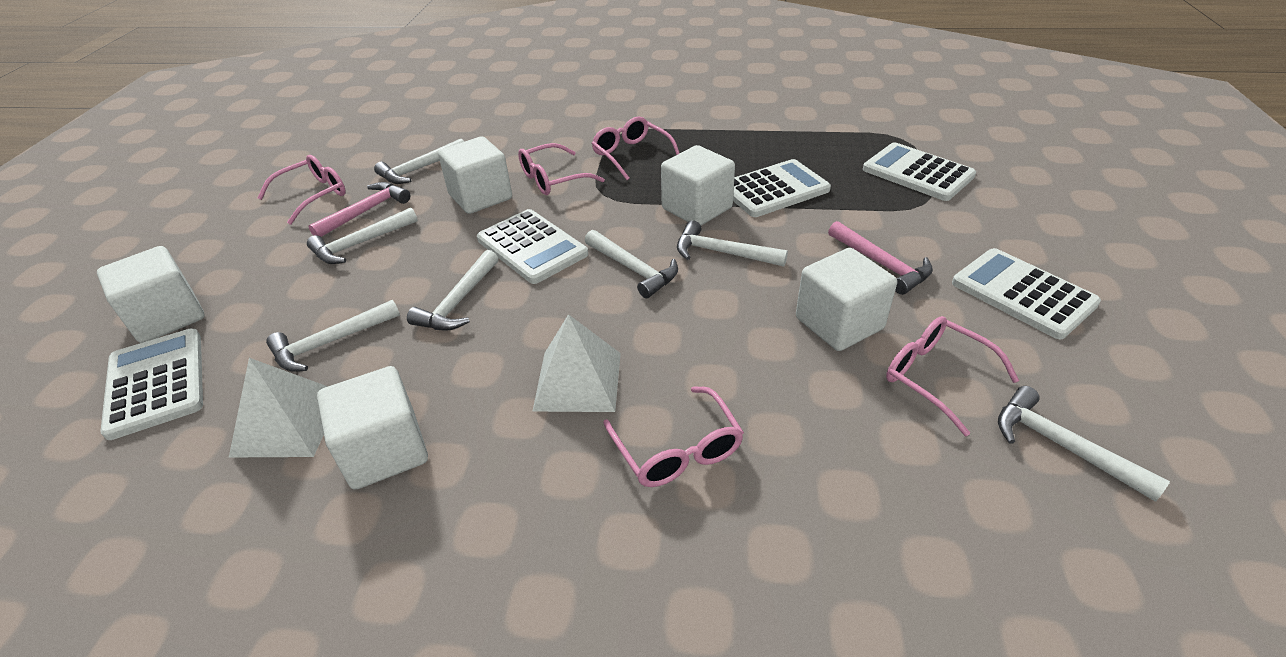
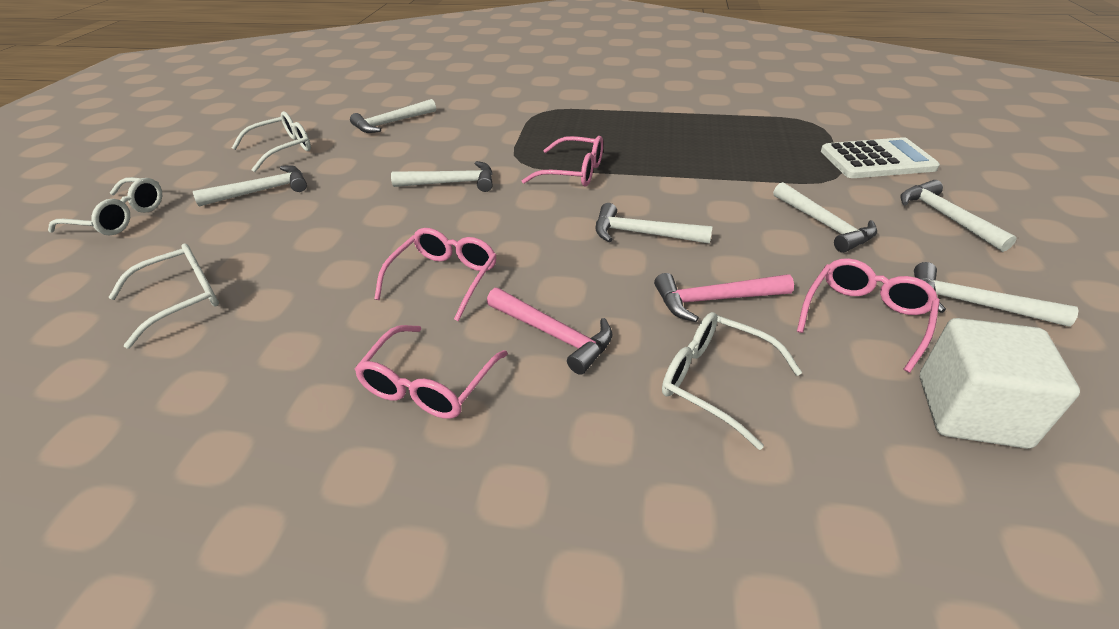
pink glasses: 5 -> 4
white calculator: 5 -> 1
white cube: 5 -> 1
white glasses: 0 -> 4
white pyramid: 2 -> 0

